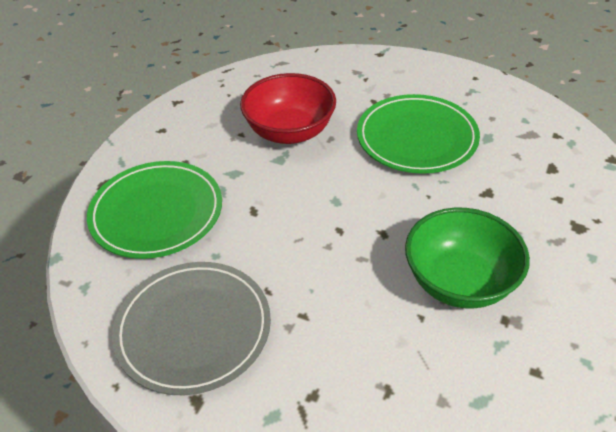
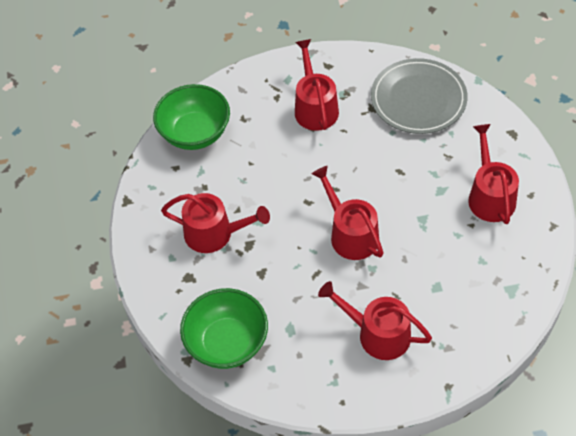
green bowl: 1 -> 2
green plate: 2 -> 0
red bowl: 1 -> 0
red watering can: 0 -> 5

